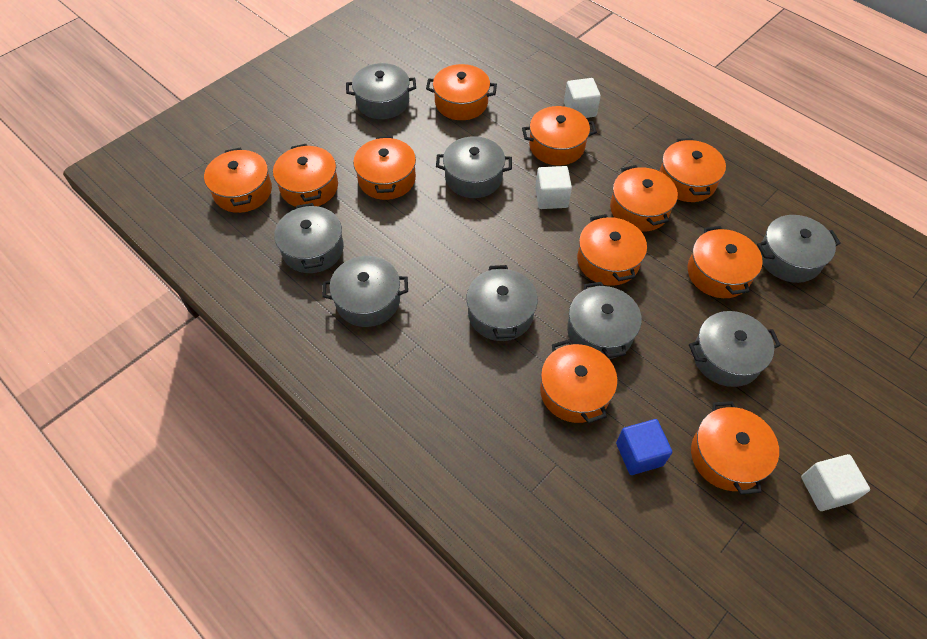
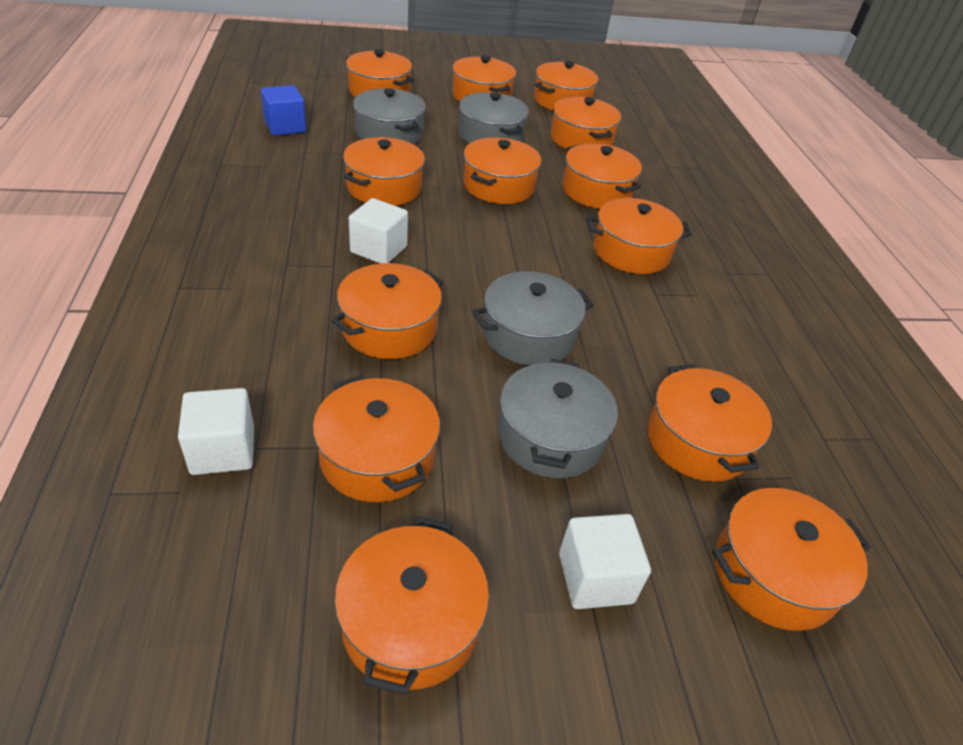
grey pot: 8 -> 4
orange pot: 11 -> 13

